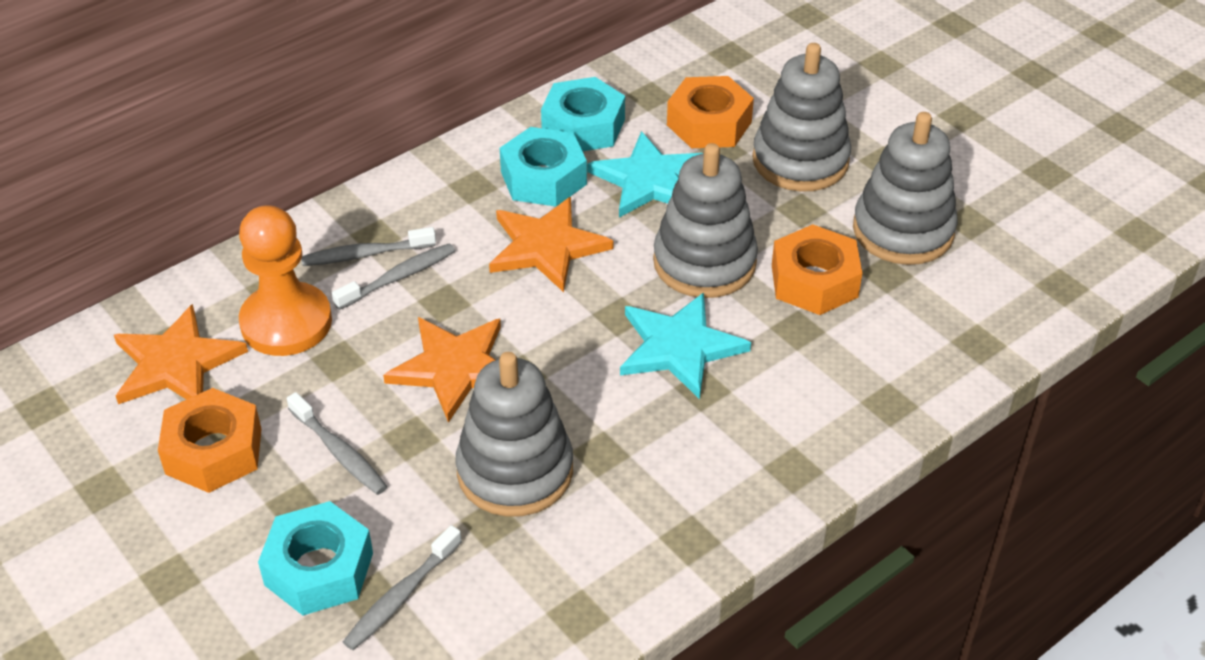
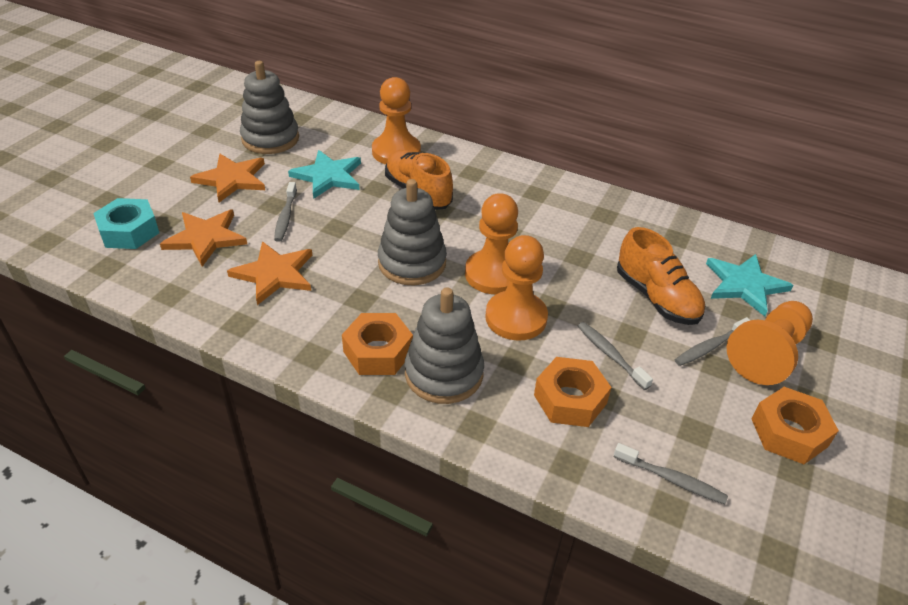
grey stacking toy: 4 -> 3
orange pawn: 1 -> 4
orange shoe: 0 -> 2
turquoise nut: 3 -> 1

